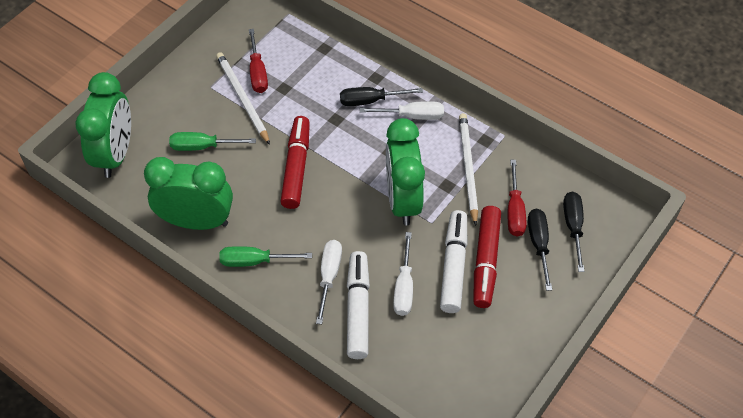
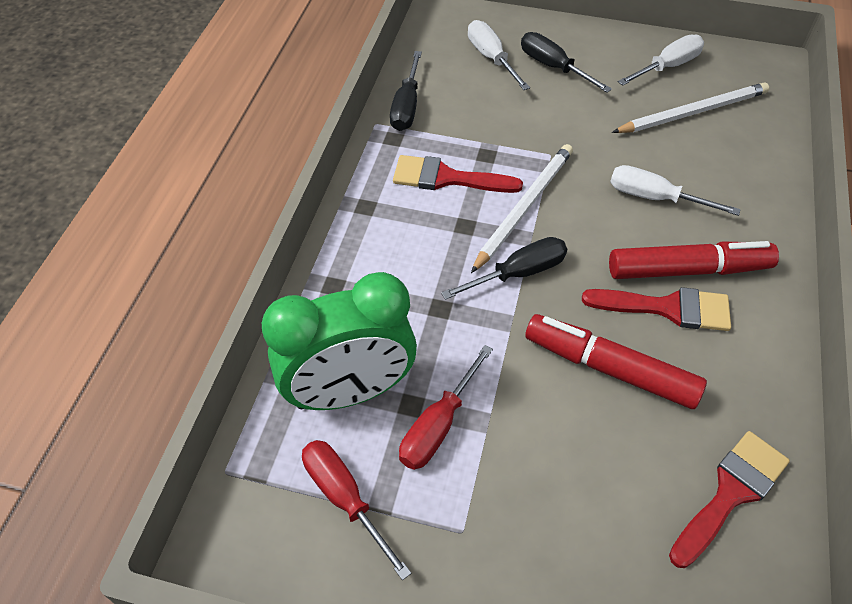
green clock: 3 -> 1
green screwdriver: 2 -> 0
red brush: 0 -> 3
white marker: 2 -> 0

